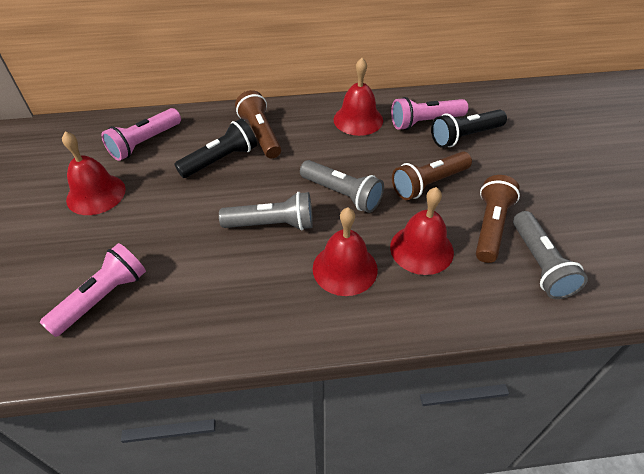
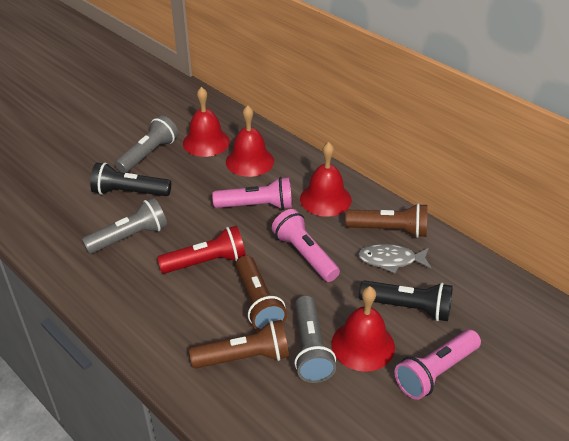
grey fish: 0 -> 1
red flashlight: 0 -> 1

